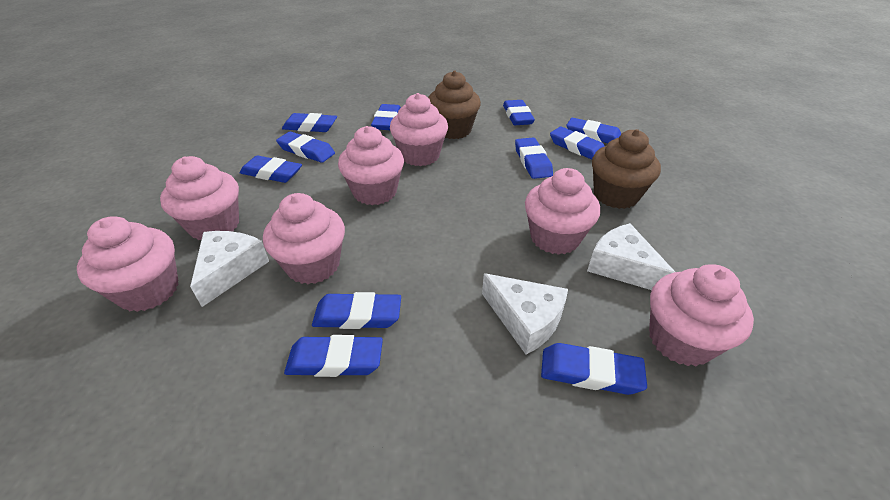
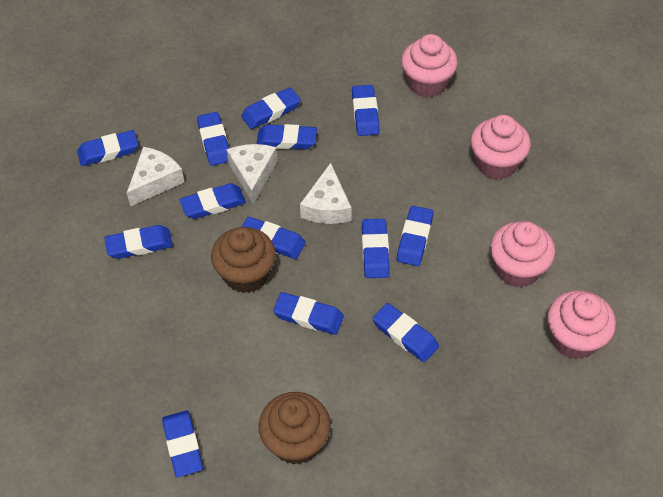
blue eraser: 11 -> 13
pink cupcake: 7 -> 4

